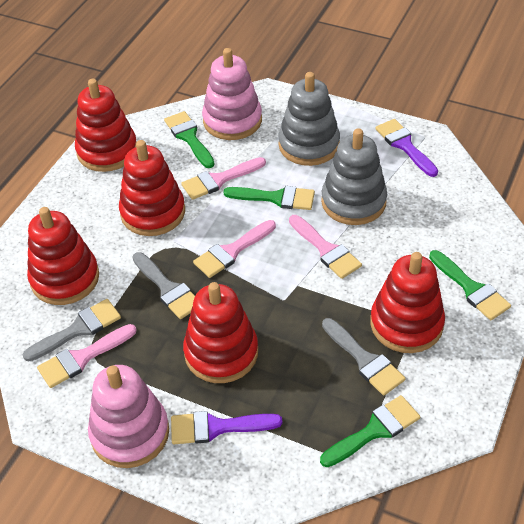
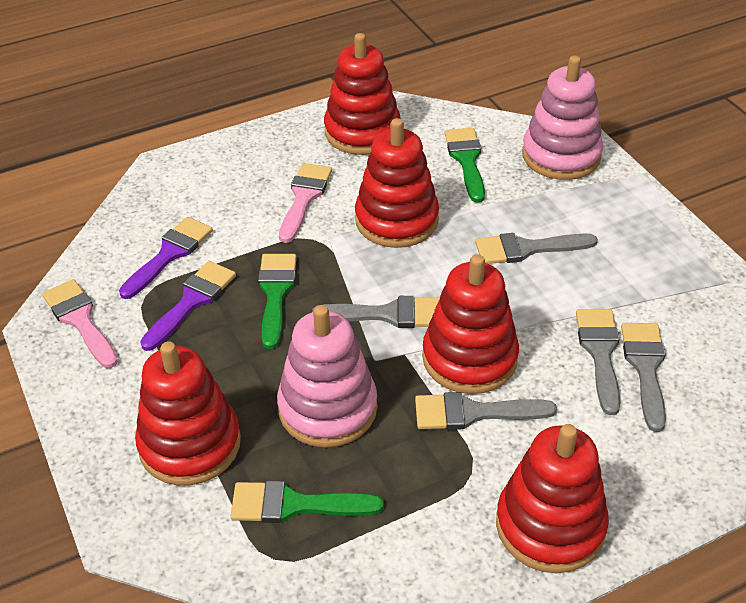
green brush: 4 -> 3
grey brush: 3 -> 5
grey stacking toy: 2 -> 0
pink brush: 4 -> 2

